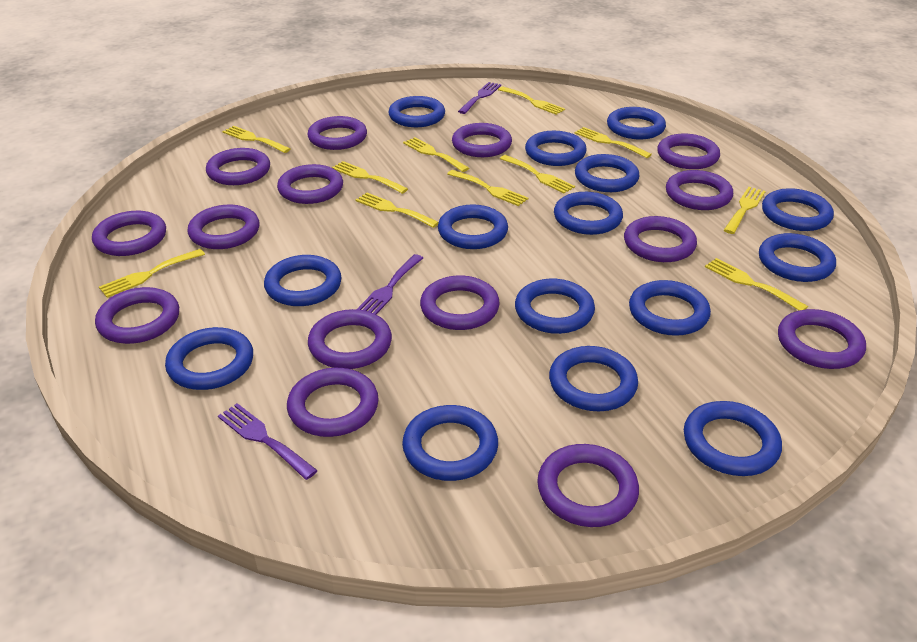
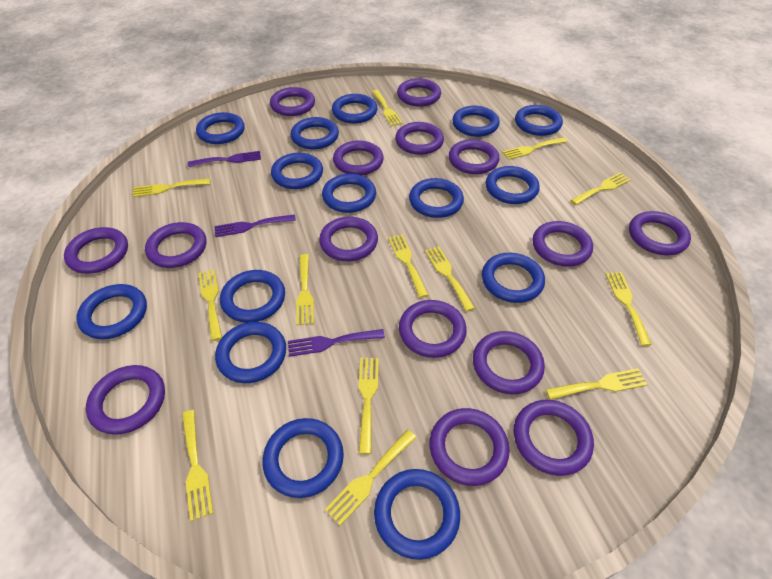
yellow fork: 11 -> 13

